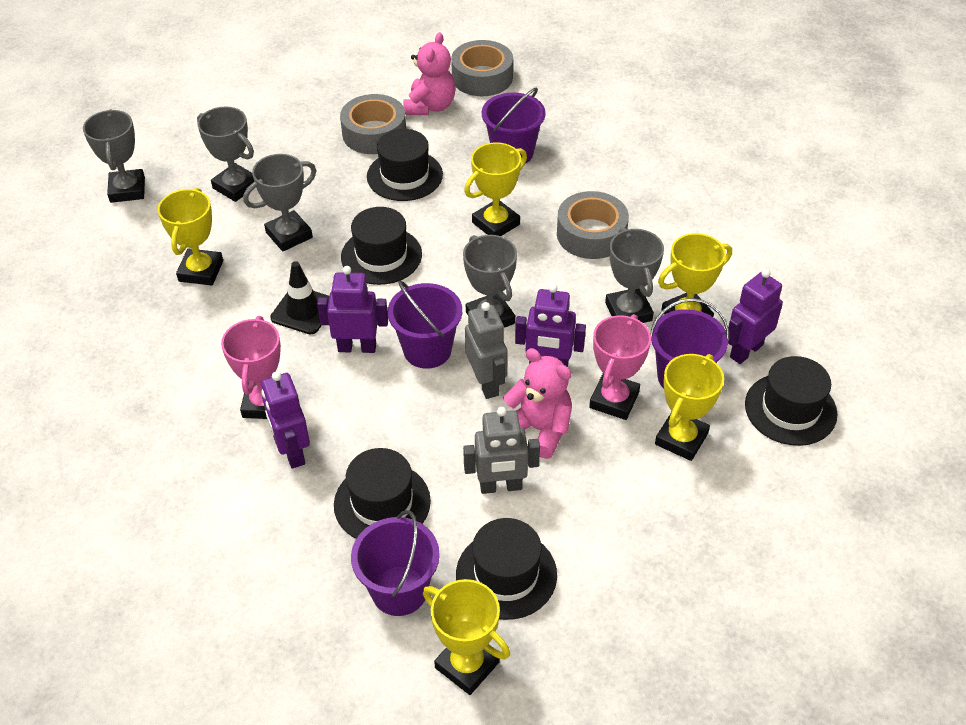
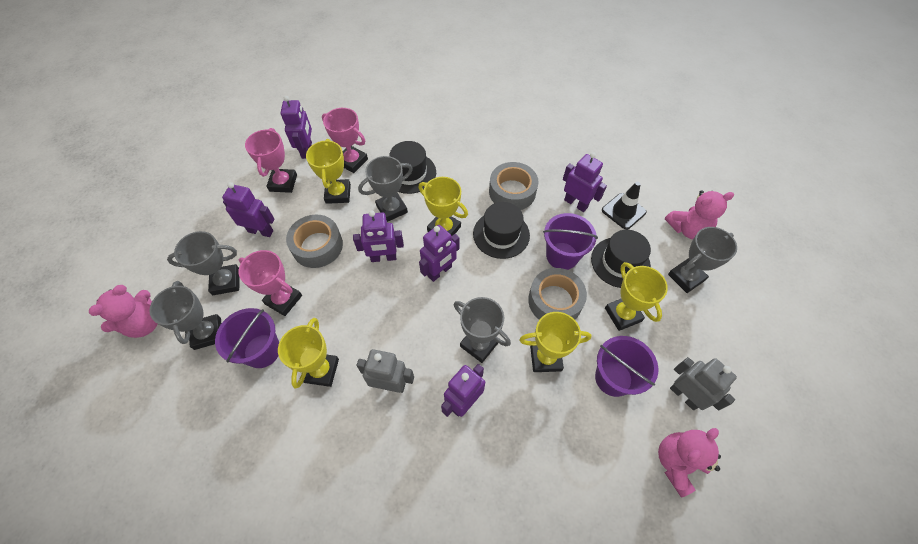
black hat: 5 -> 3
pink teddy bear: 2 -> 3
pink trophy: 2 -> 3
purple bucket: 4 -> 3
purple robot: 4 -> 6

